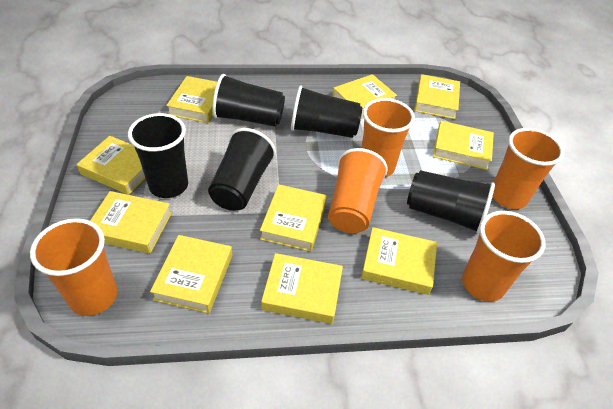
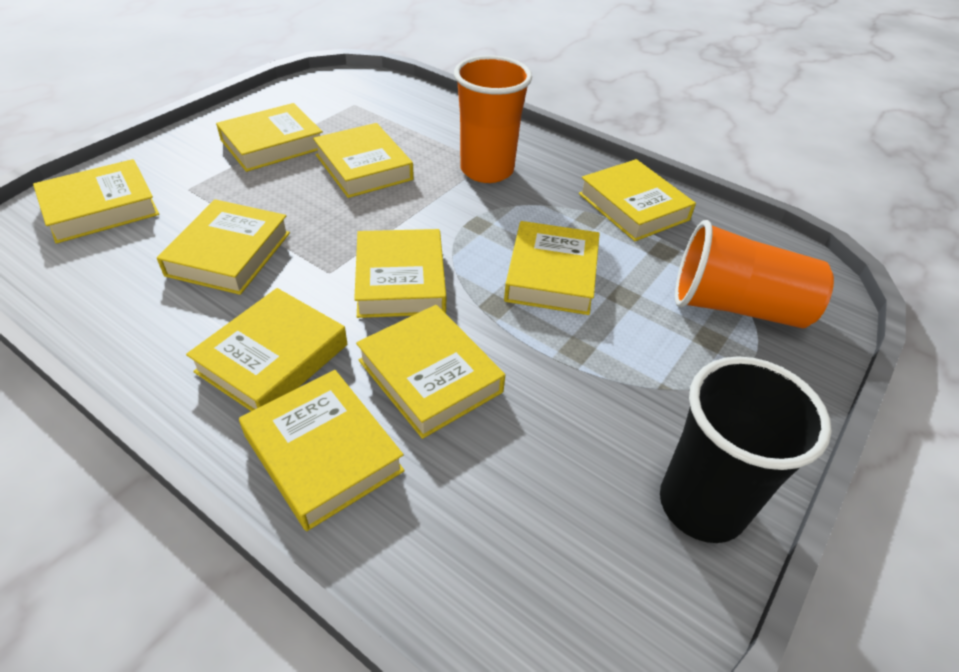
black cup: 5 -> 1
orange cup: 5 -> 2

